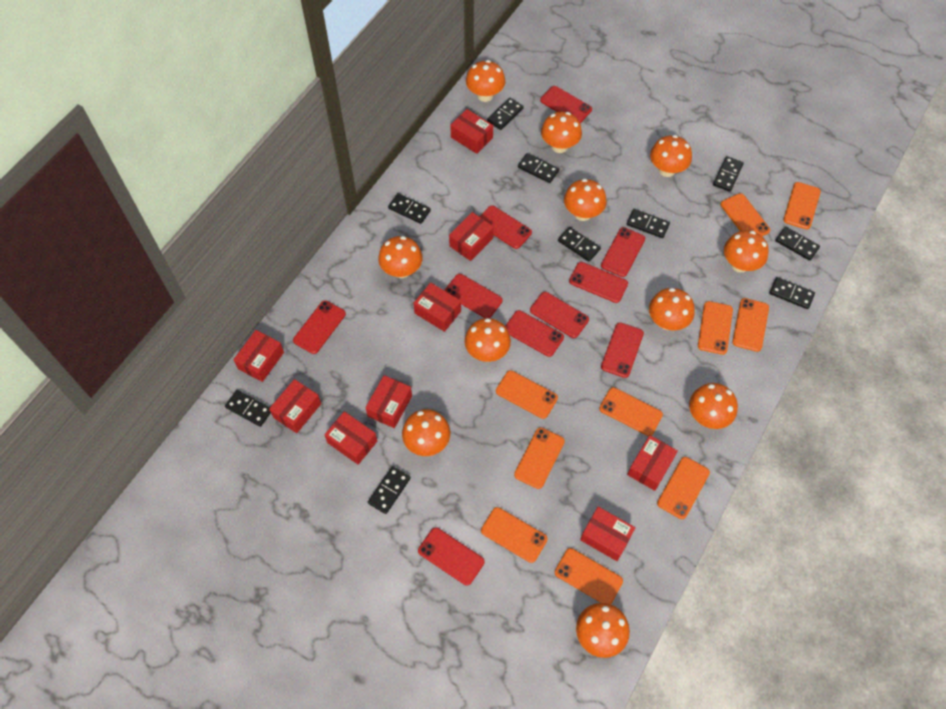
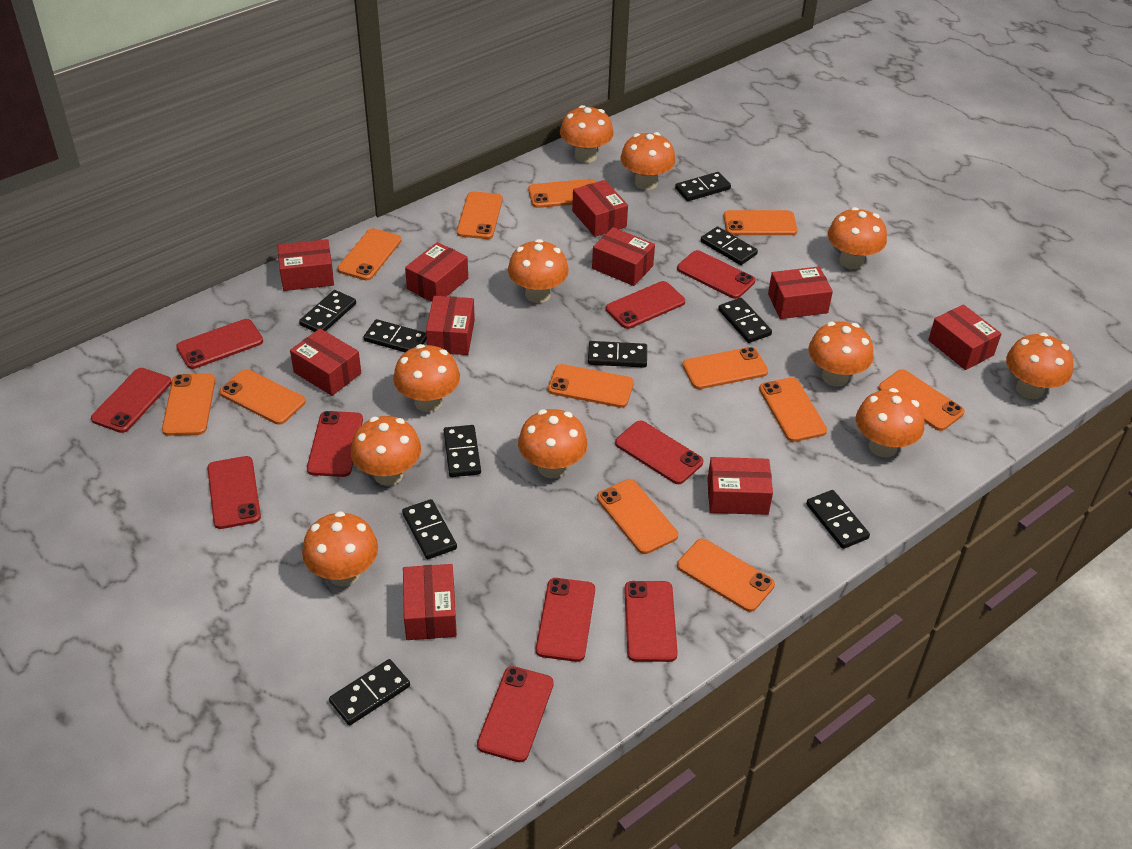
orange phone: 10 -> 12
red box: 9 -> 10

